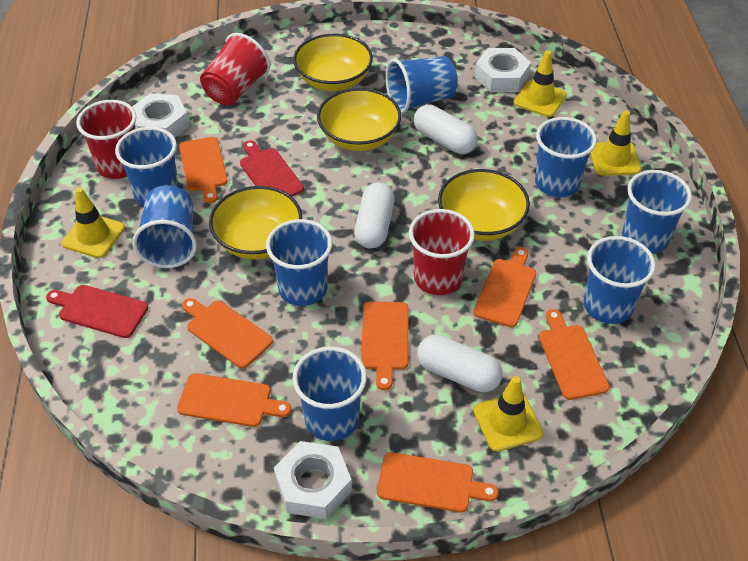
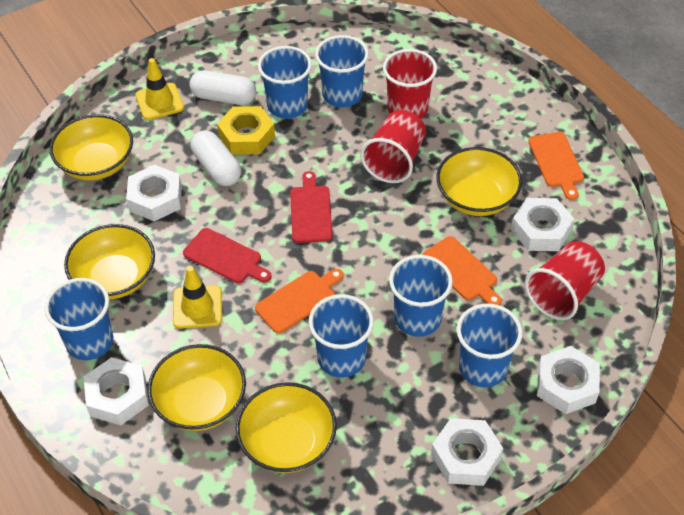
blue cup: 8 -> 6
orange cutting board: 7 -> 3
white capsule: 3 -> 2
white nut: 3 -> 5
yellow bowl: 4 -> 5
yellow nut: 0 -> 1
yellow traffic cone: 4 -> 2

